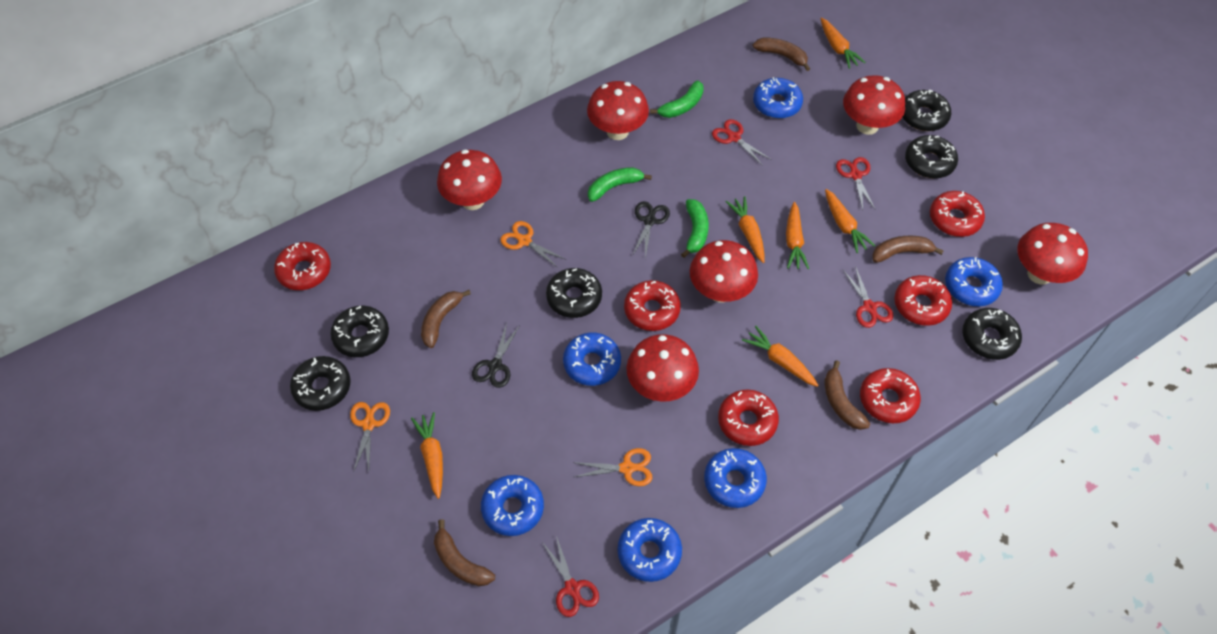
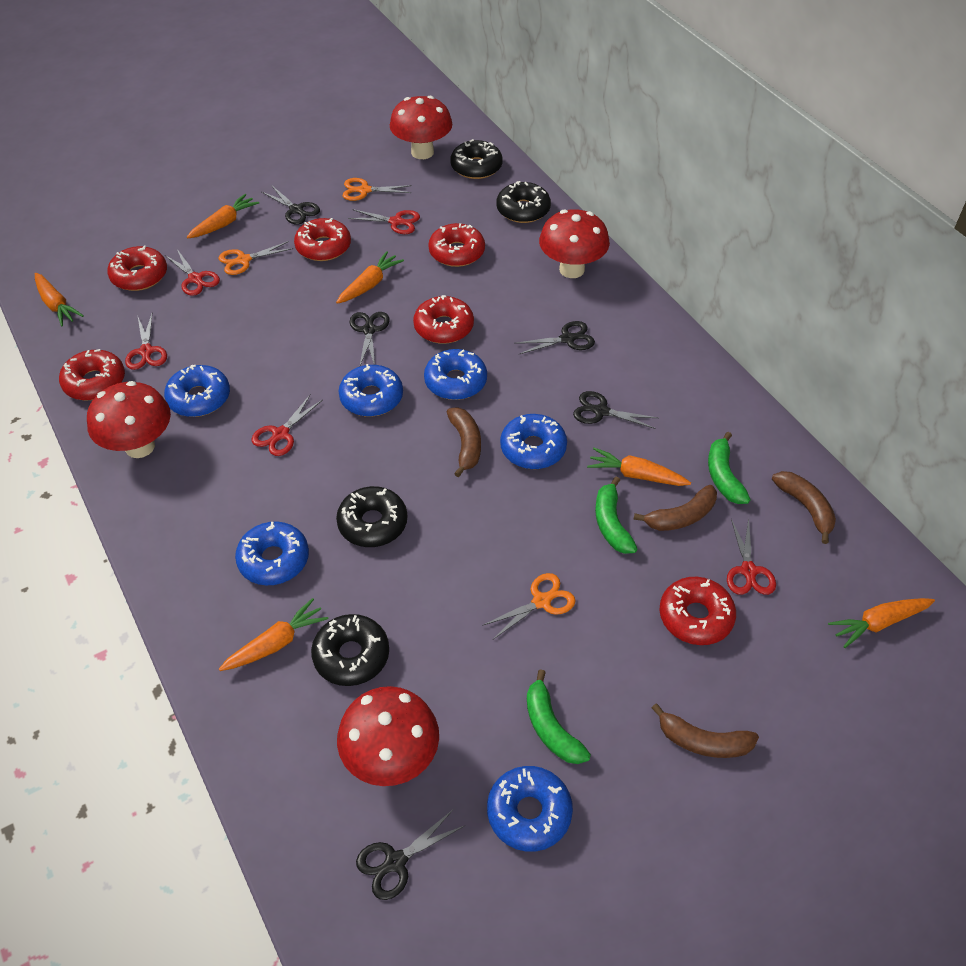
black donut: 6 -> 4
black scissors: 2 -> 5
brown banana: 5 -> 4
red mushroom: 6 -> 4
red scissors: 4 -> 5

